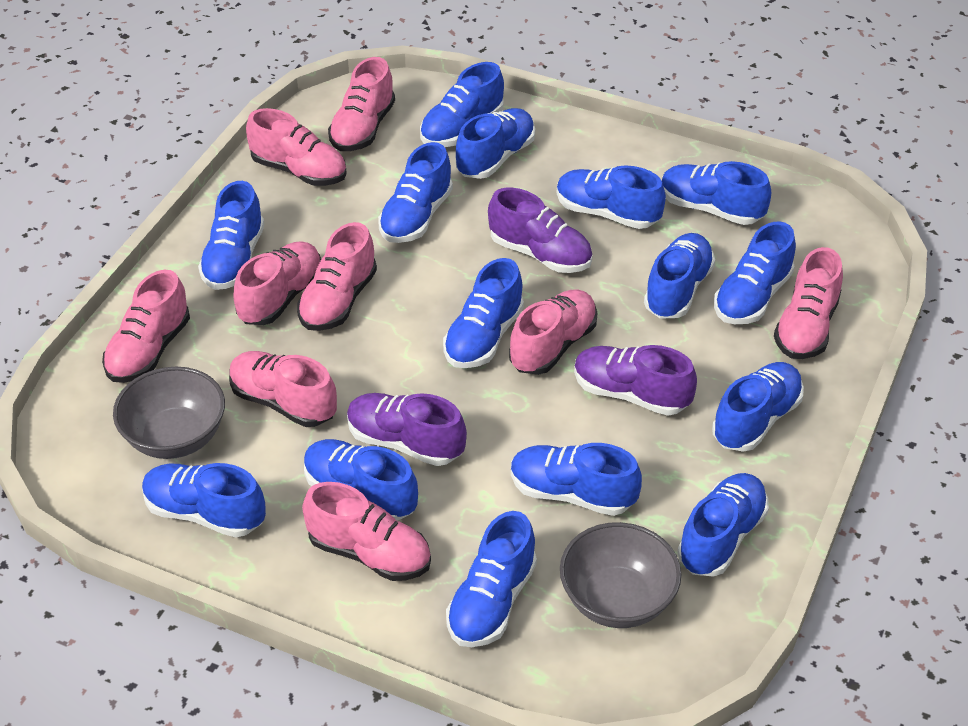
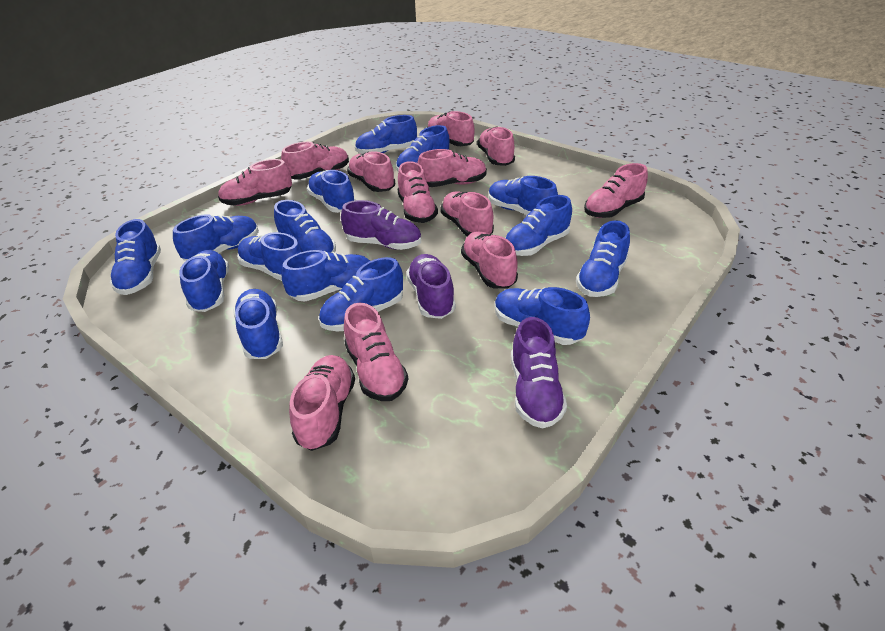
grey bowl: 2 -> 0
pink shoe: 9 -> 12

